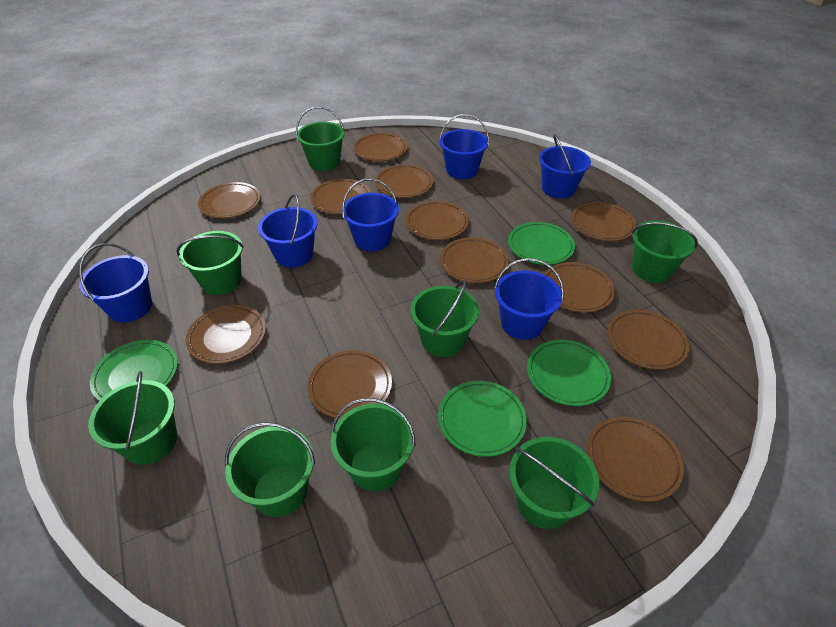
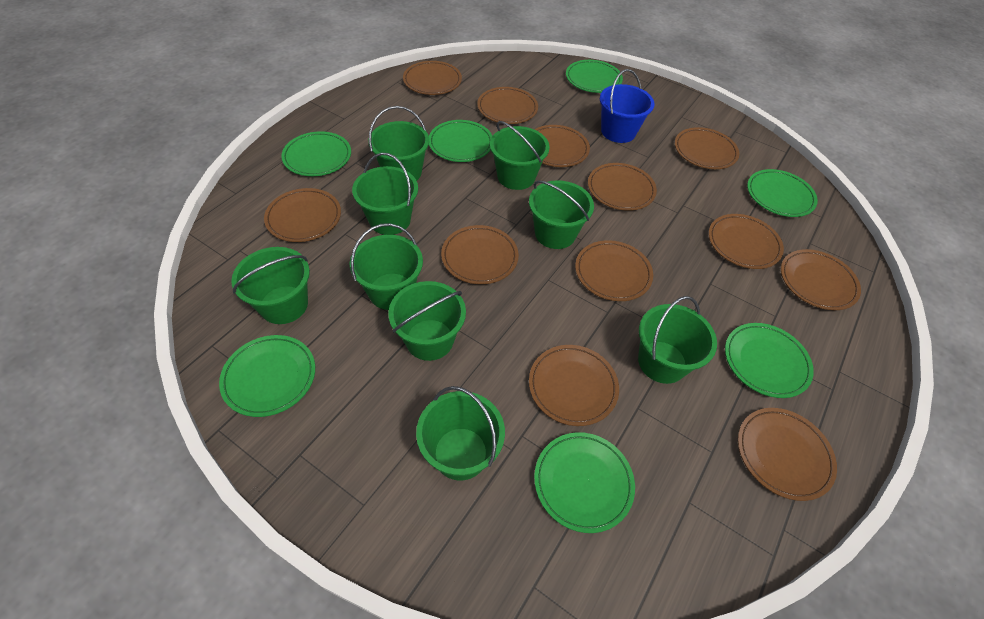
blue bucket: 6 -> 1
green bucket: 8 -> 9
green plate: 4 -> 7

